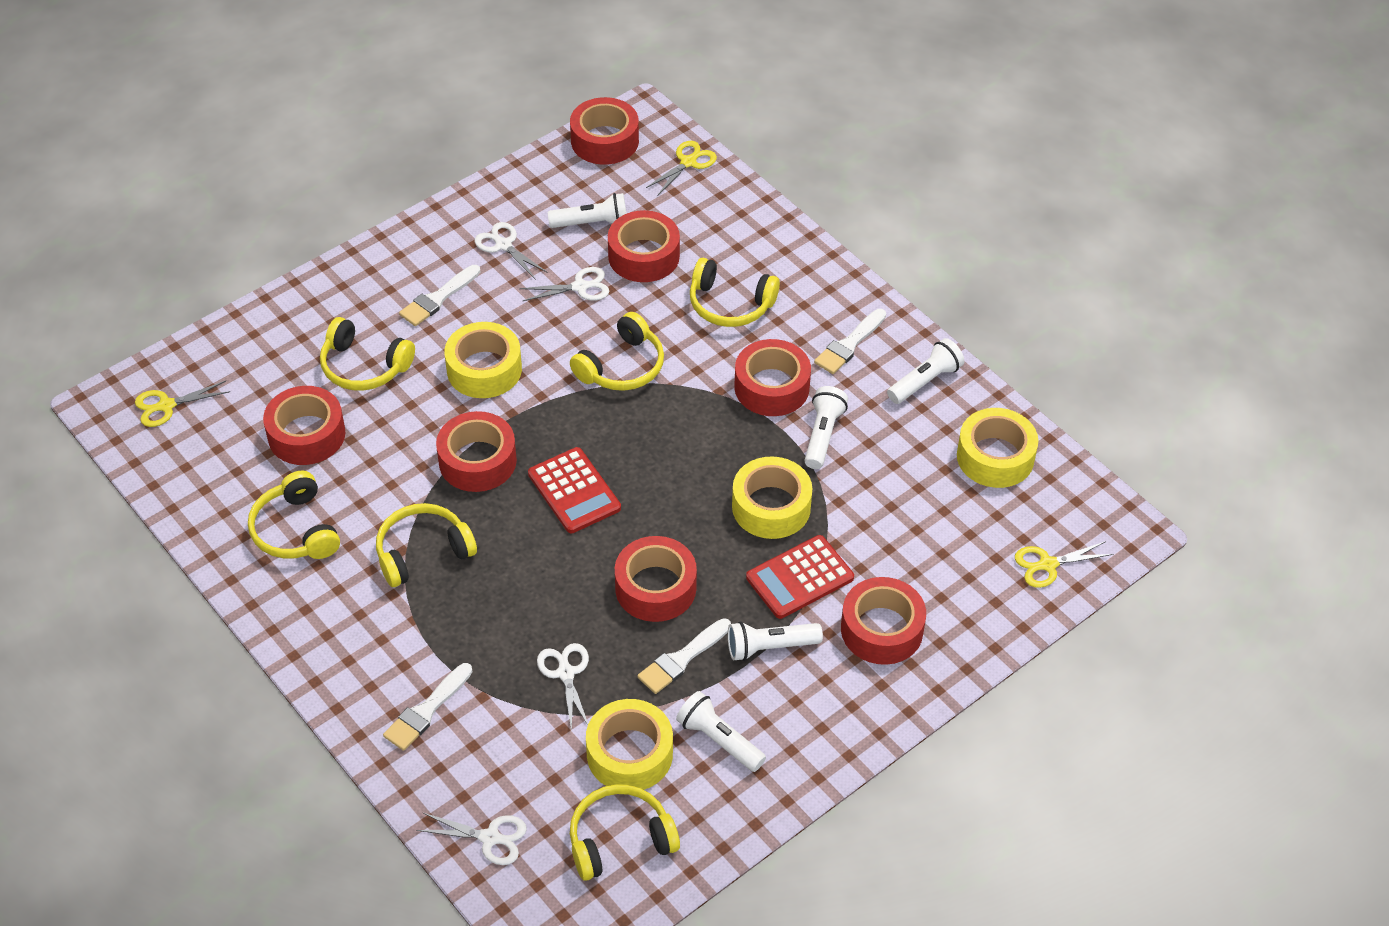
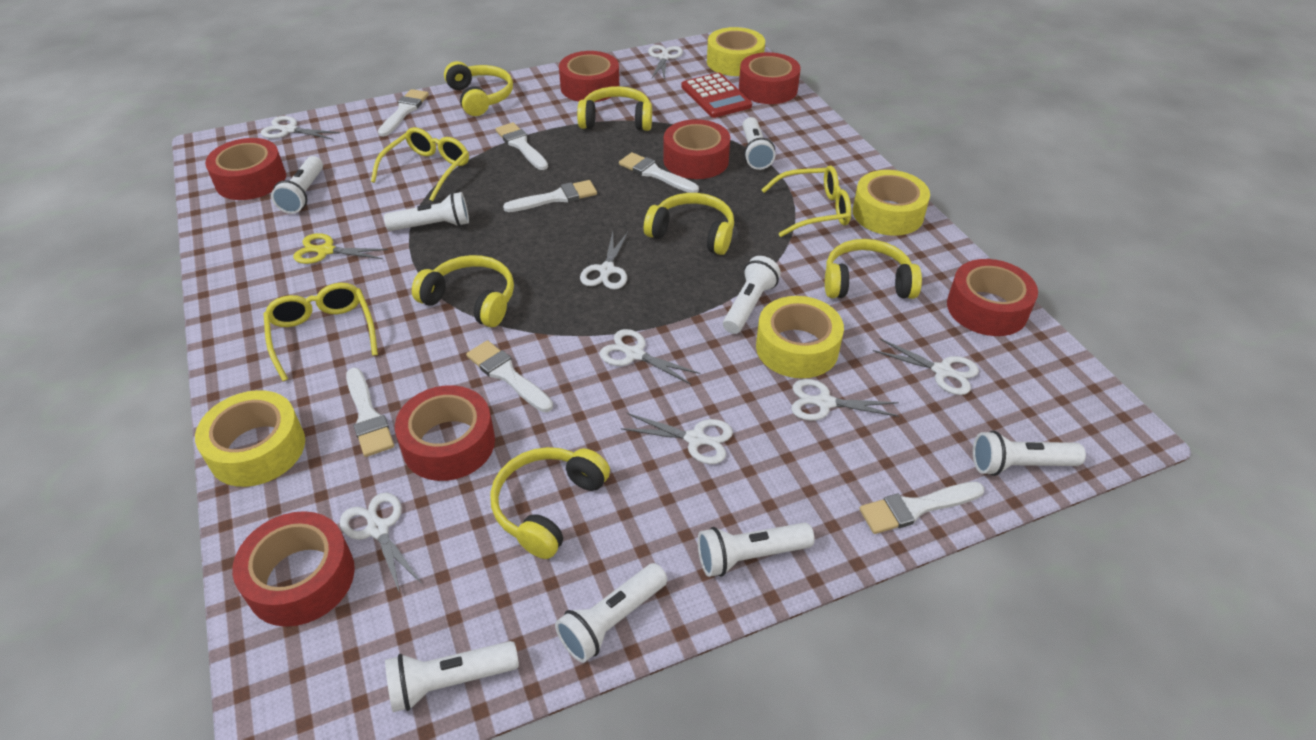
red calculator: 2 -> 1
white brush: 4 -> 7
white flashlight: 5 -> 8
white scissors: 4 -> 8
yellow glasses: 0 -> 3
yellow scissors: 3 -> 1

